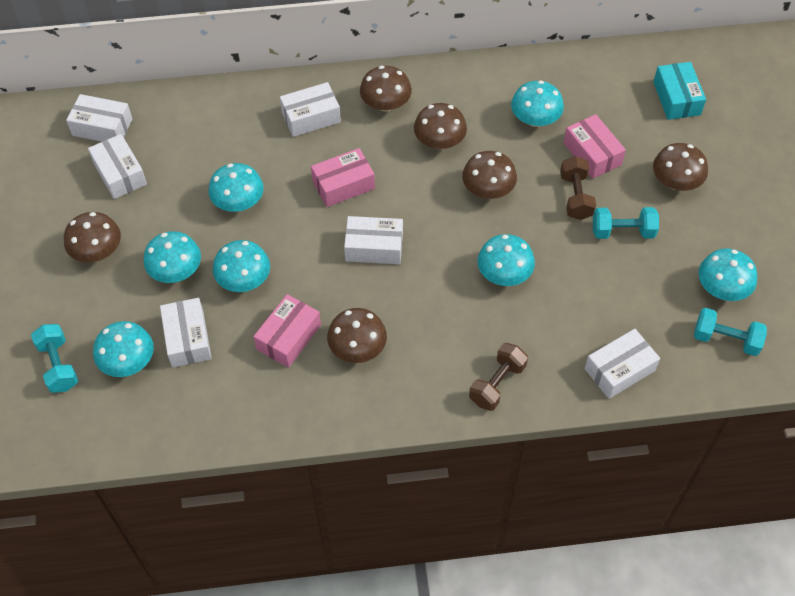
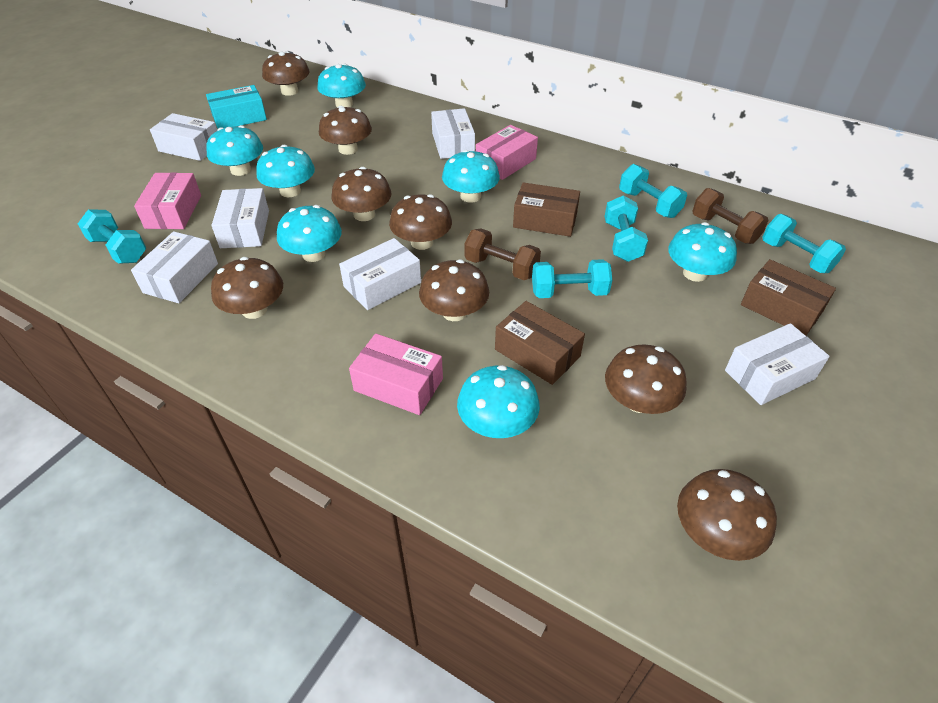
brown box: 0 -> 3
brown mushroom: 6 -> 8
turquoise dumbbell: 3 -> 5

